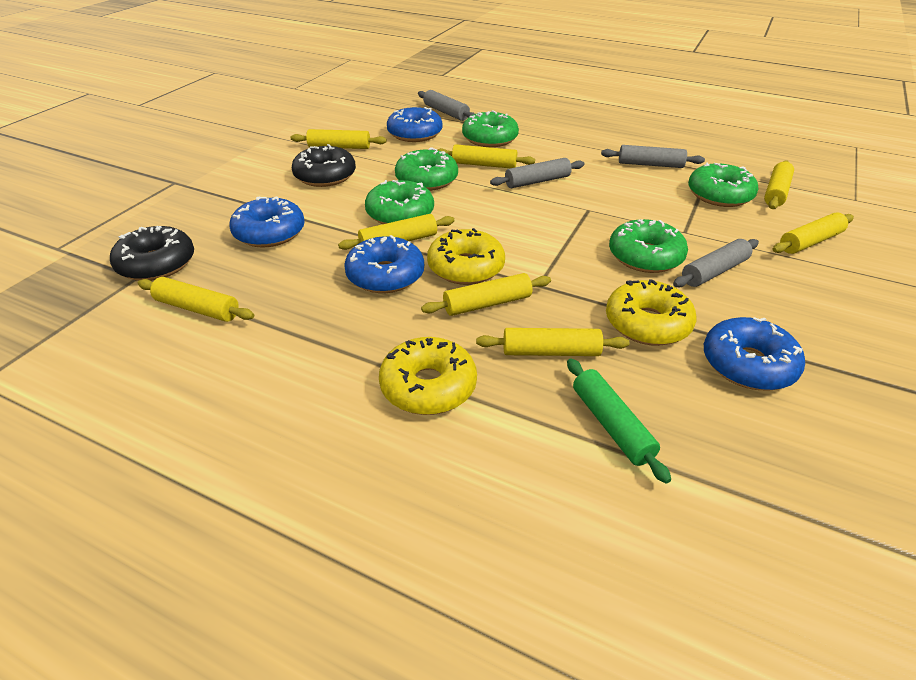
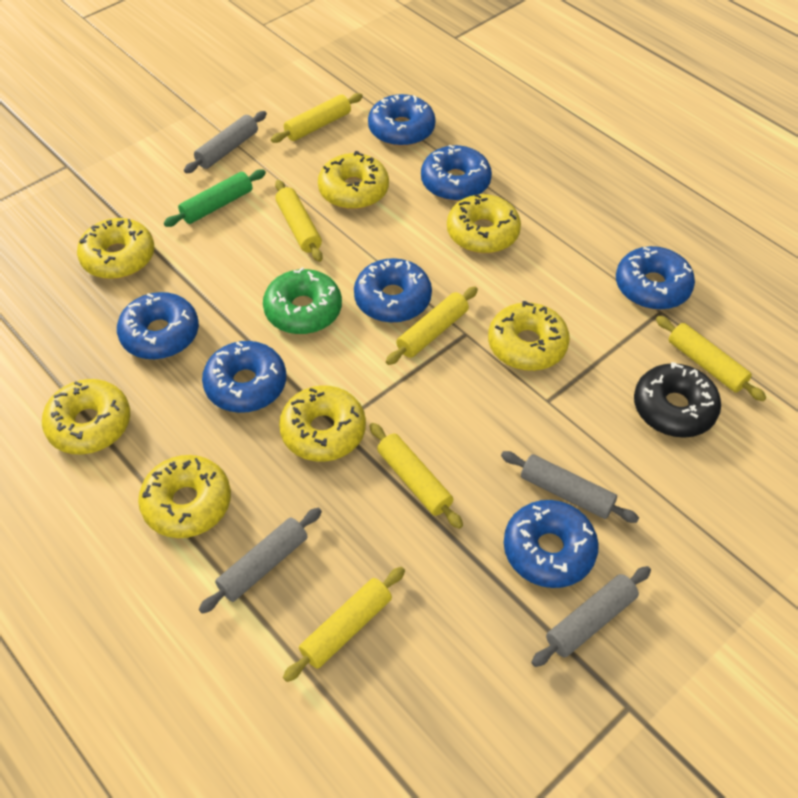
black donut: 2 -> 1
blue donut: 4 -> 7
green donut: 5 -> 1
yellow donut: 3 -> 7
yellow rolling pin: 8 -> 6

